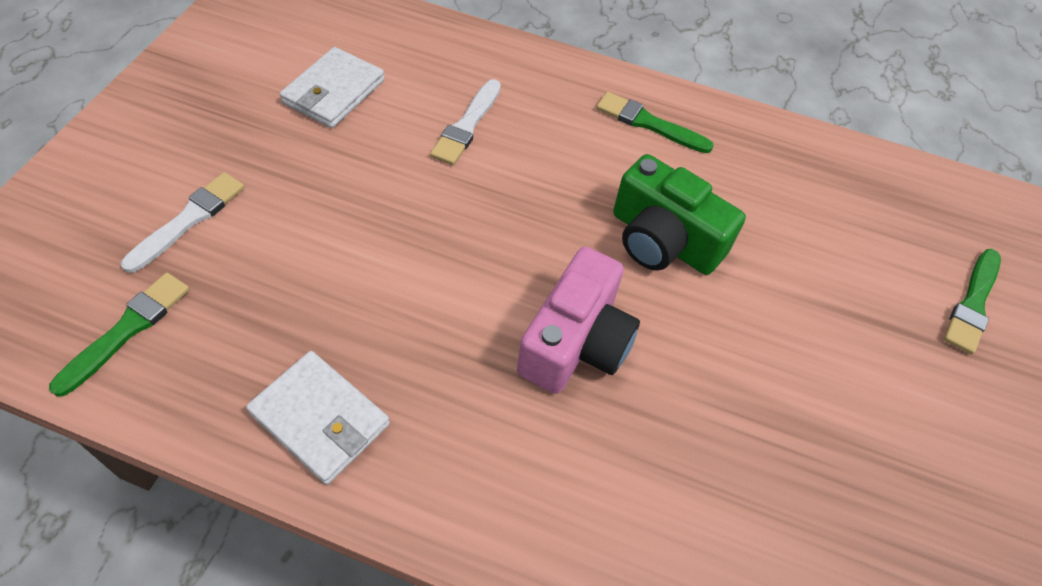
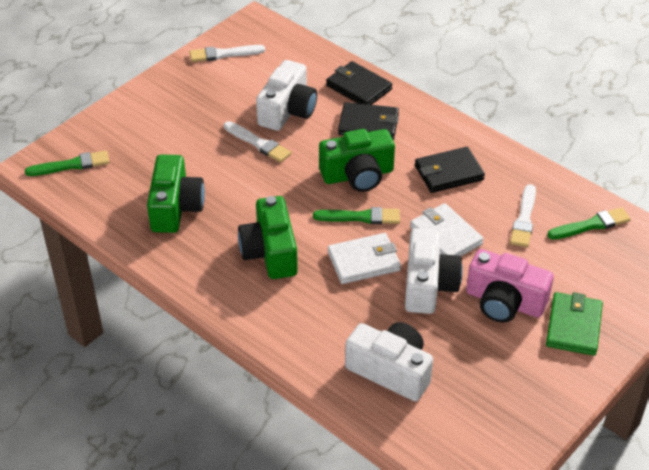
black wallet: 0 -> 3
green camera: 1 -> 3
green wallet: 0 -> 1
white brush: 2 -> 3
white camera: 0 -> 3

